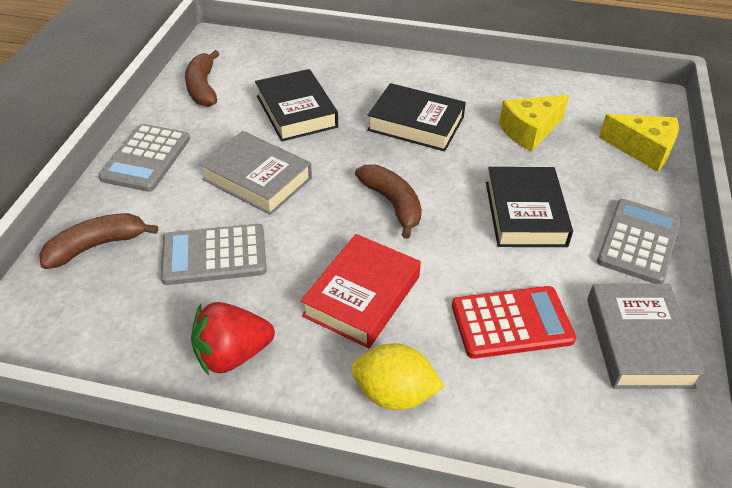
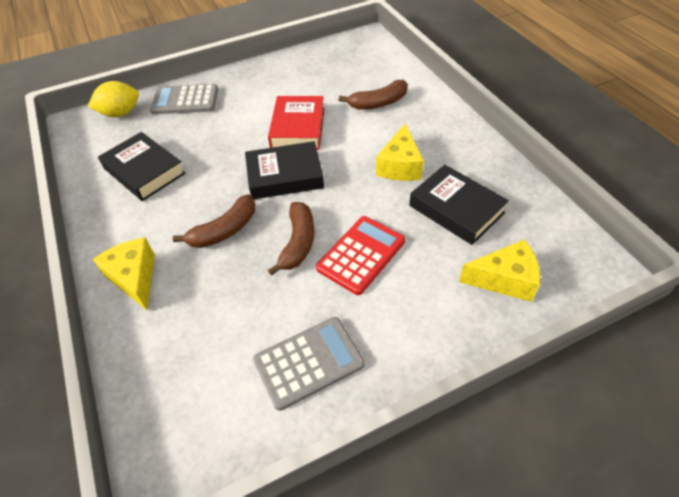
grey book: 2 -> 0
grey calculator: 3 -> 2
red strawberry: 1 -> 0
yellow cheese: 2 -> 3

